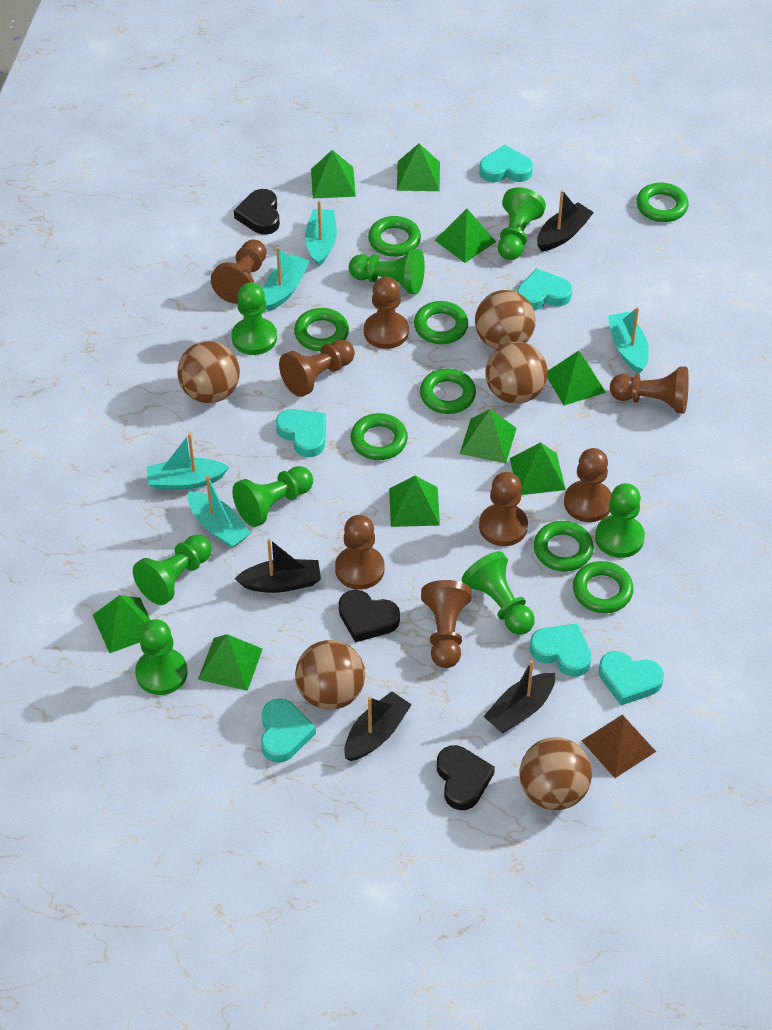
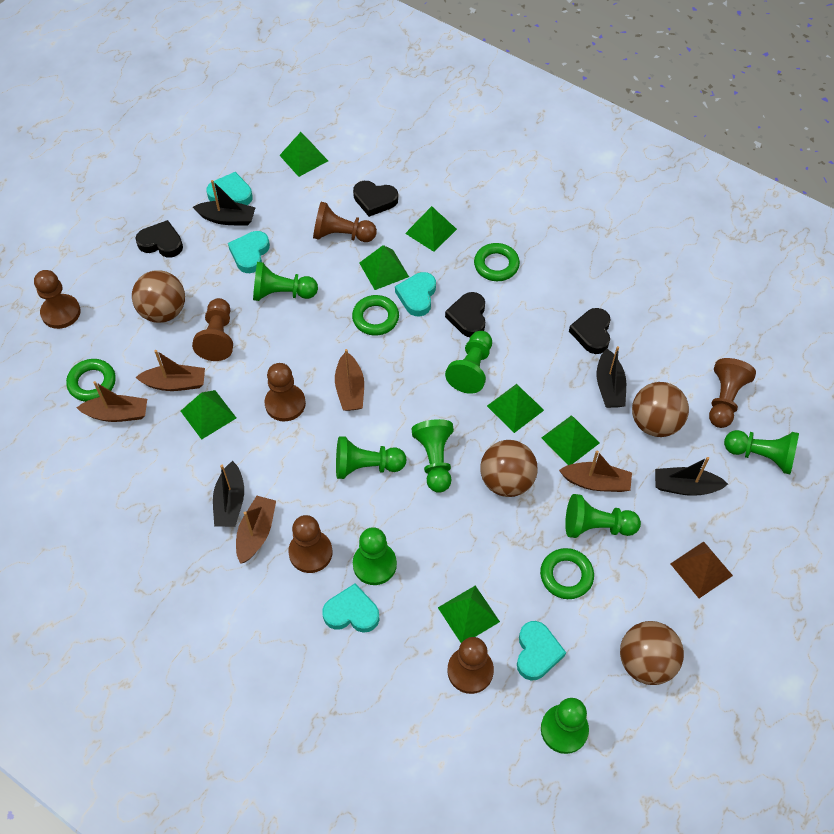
black heart: 3 -> 4
brown ball: 5 -> 4
brown boat: 0 -> 5
brown pawn: 8 -> 7
green pyramid: 9 -> 7
green ring: 8 -> 4
turquoise boat: 5 -> 0
turquoise heart: 6 -> 5

